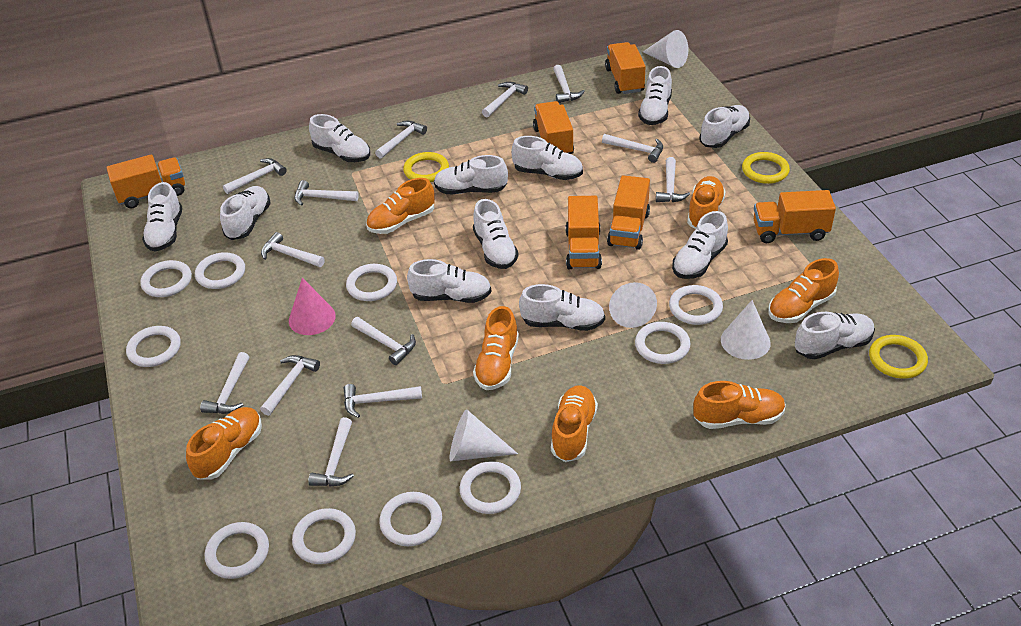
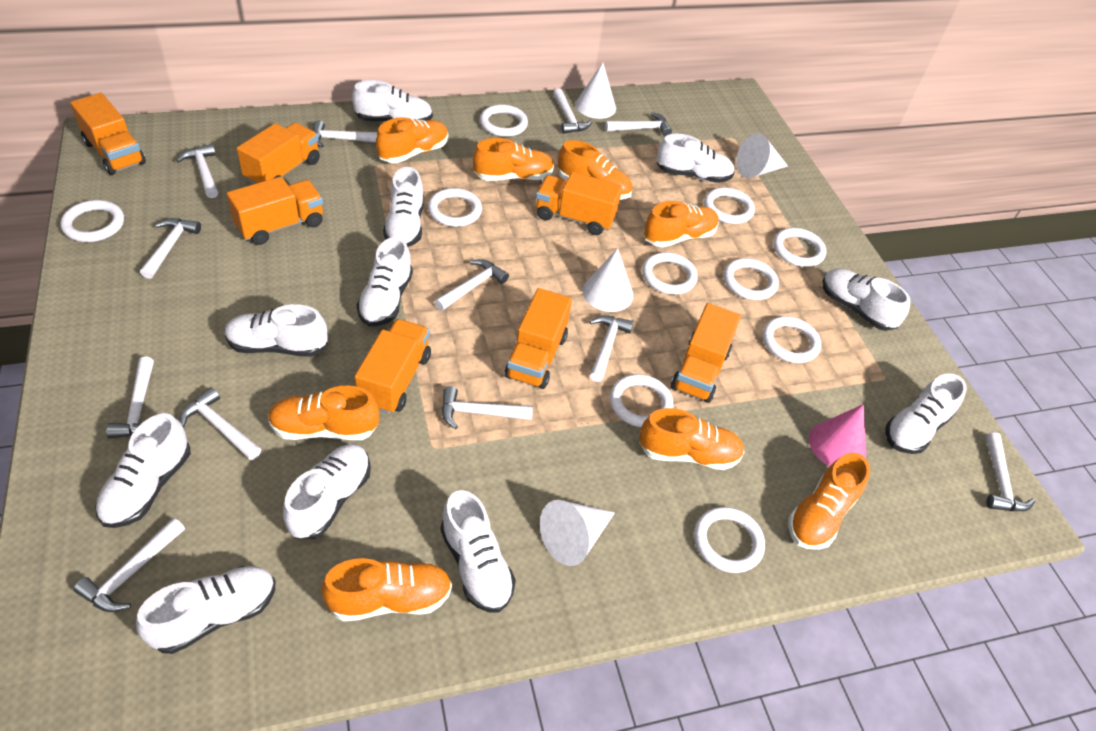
orange shoe: 7 -> 8
orange truck: 6 -> 7
white hammer: 13 -> 12
white shoe: 12 -> 11
yellow ring: 3 -> 0

